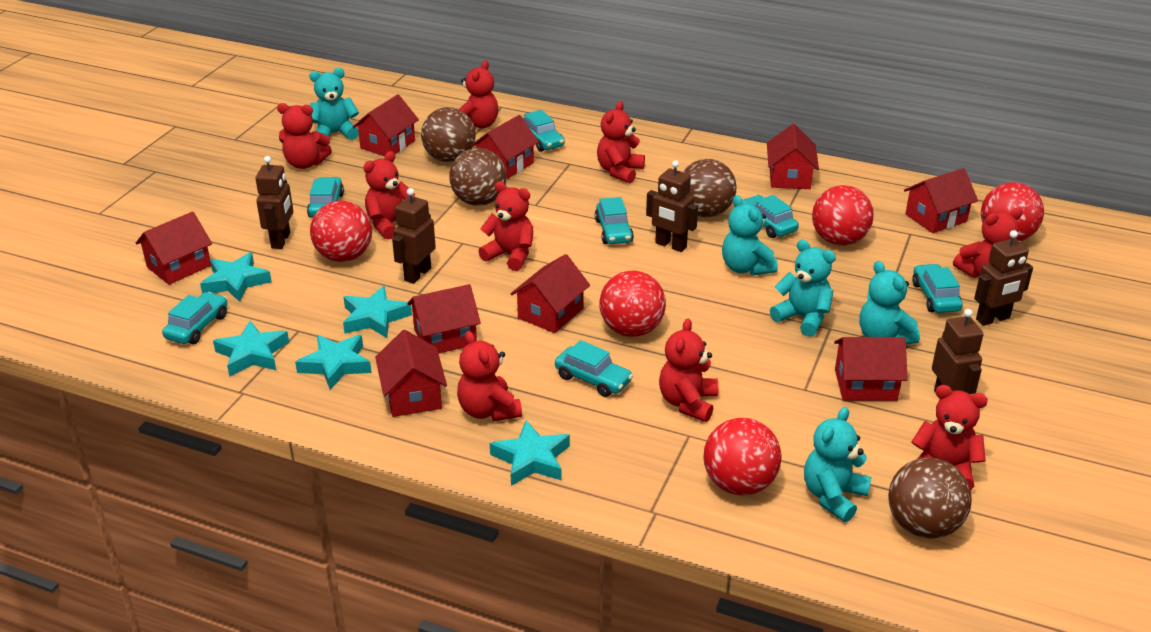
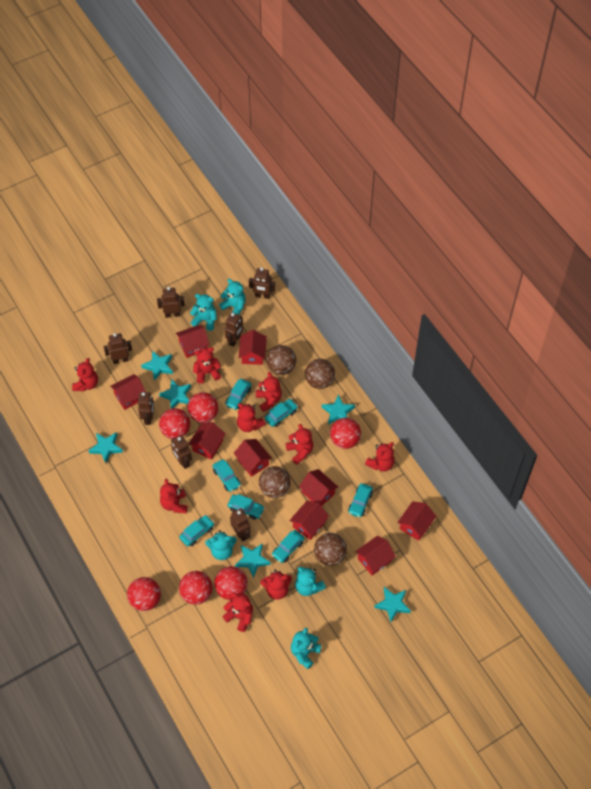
brown robot: 5 -> 7
red ball: 5 -> 6
turquoise star: 5 -> 6

